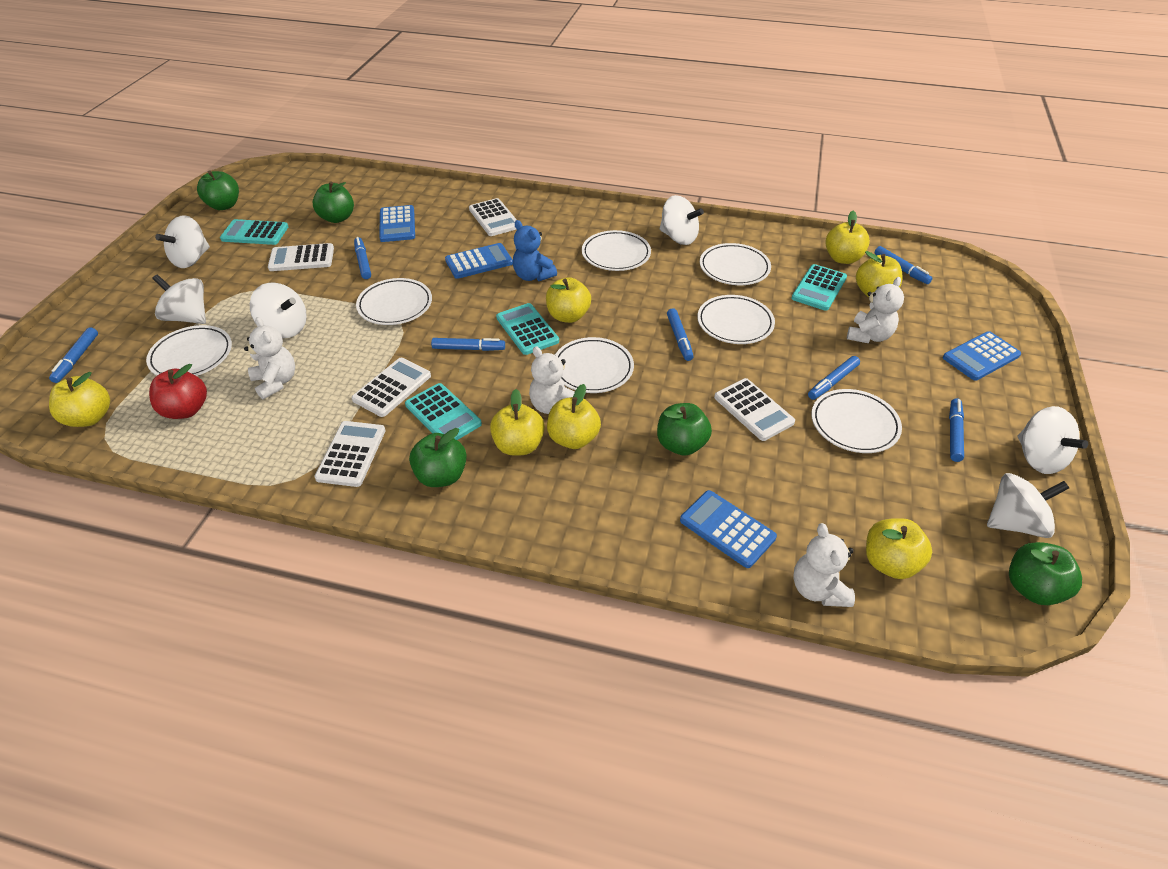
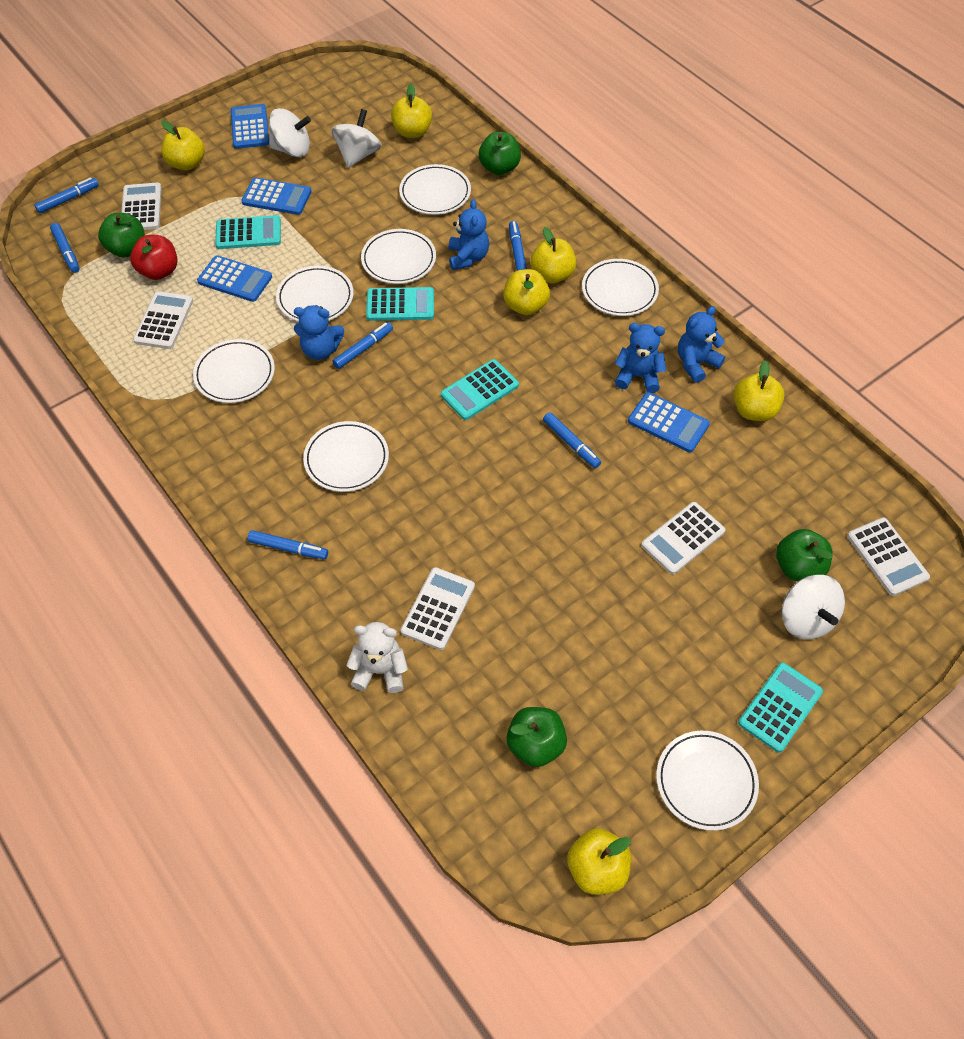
blue marker: 7 -> 6
blue teddy bear: 1 -> 4
green apple: 5 -> 4
white spinning top: 6 -> 3
white teddy bear: 4 -> 1
yellow apple: 7 -> 6

